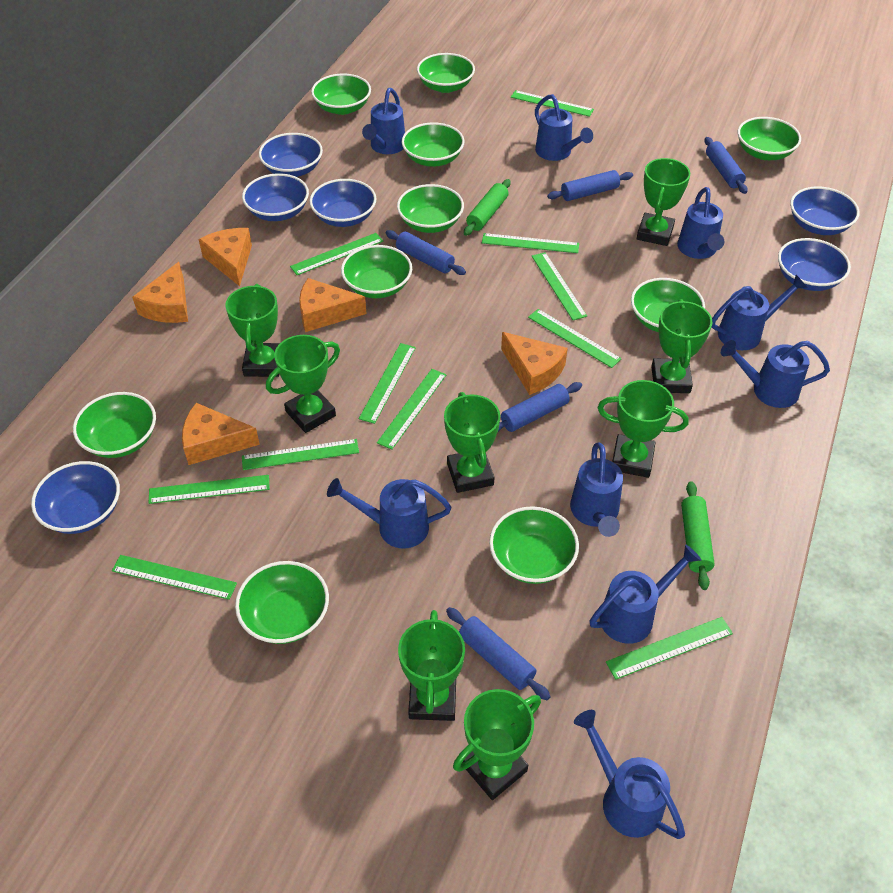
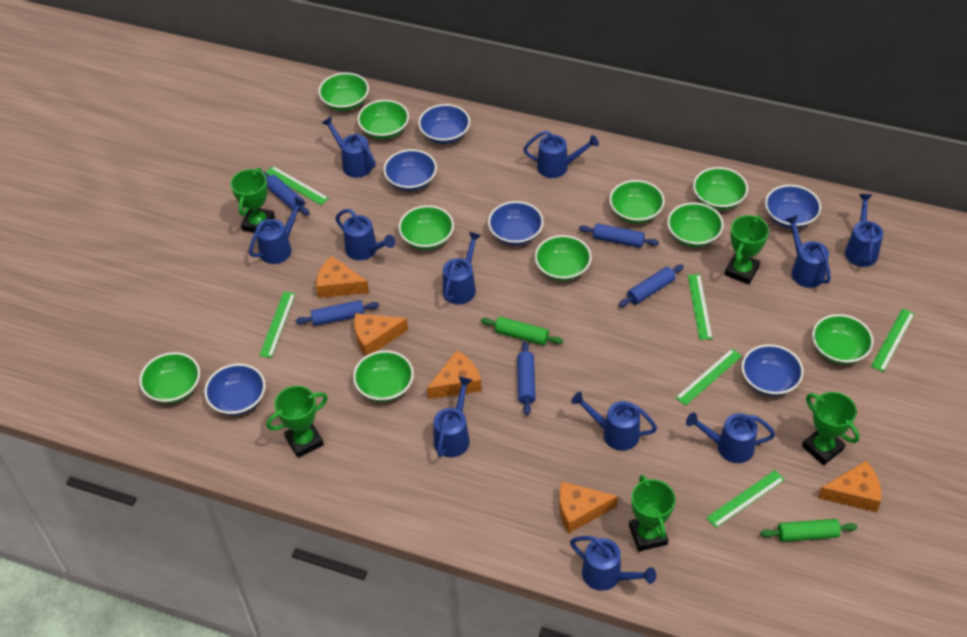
blue watering can: 9 -> 11
green ruler: 11 -> 6
green trophy: 8 -> 5

